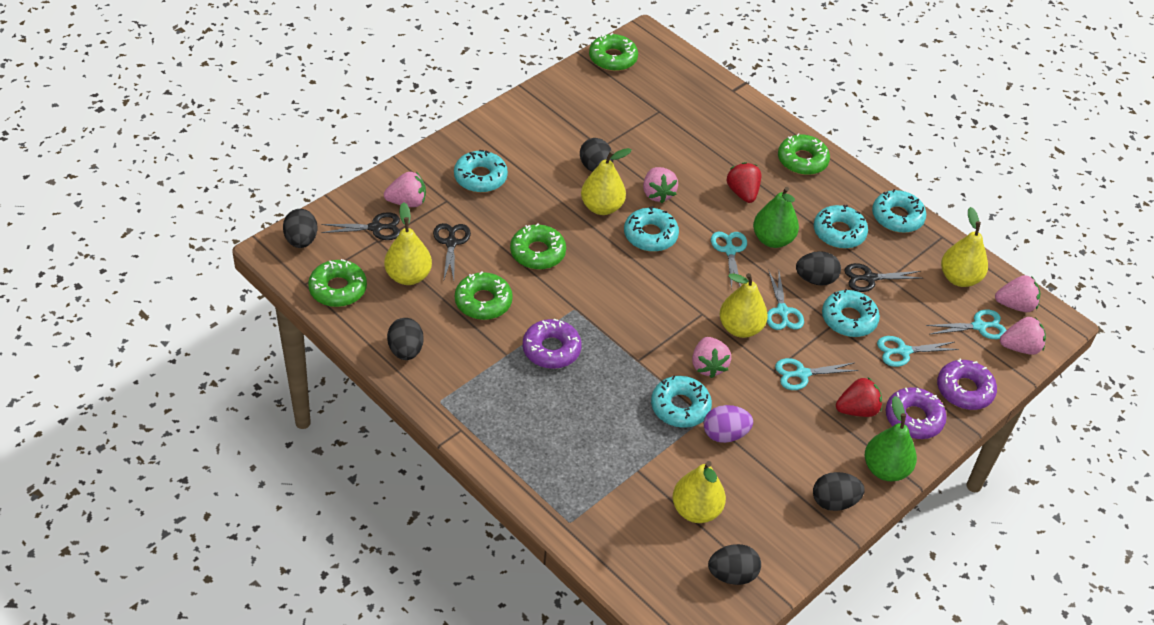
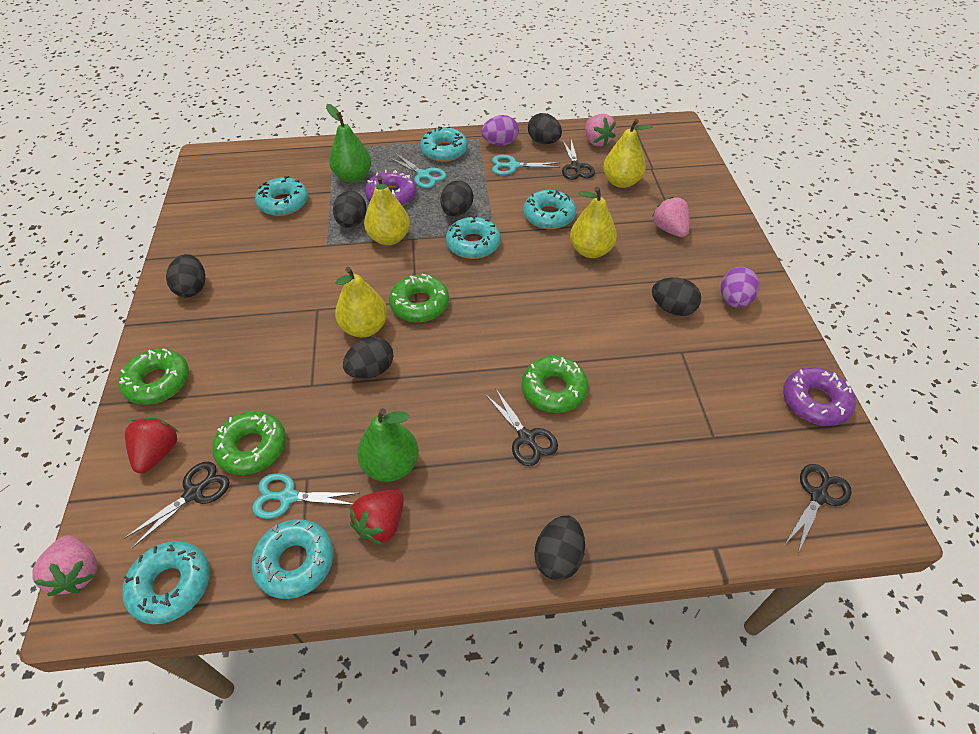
black egg: 6 -> 7
black scissors: 3 -> 4
green donut: 5 -> 4
pink strawberry: 5 -> 3
purple donut: 3 -> 2
purple egg: 1 -> 2
turquoise scissors: 5 -> 3
yellow pear: 5 -> 4

